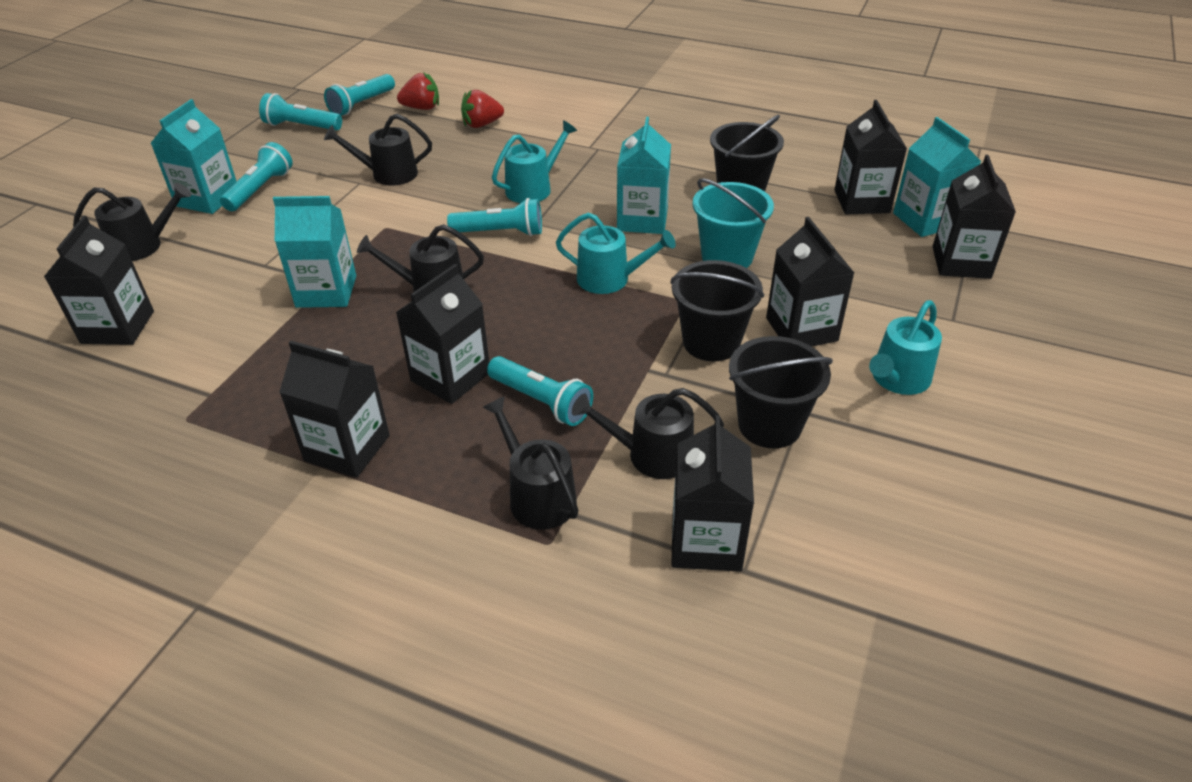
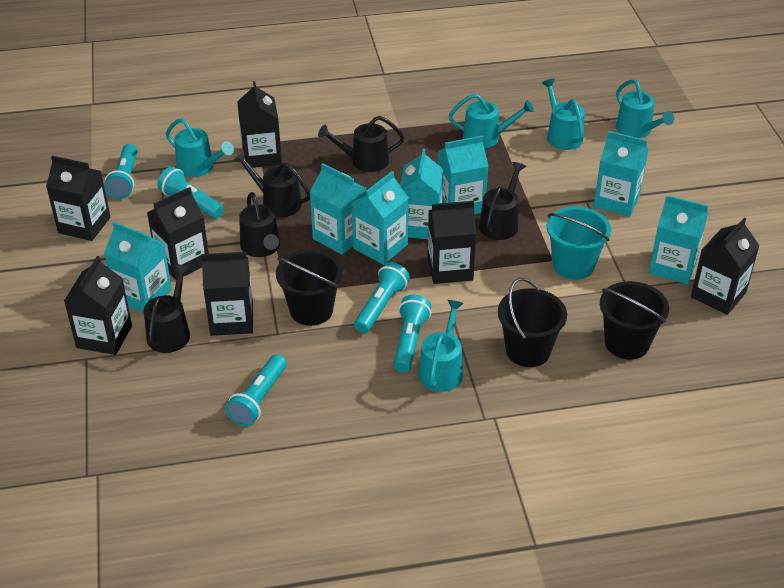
red strawberry: 2 -> 0
turquoise carton: 4 -> 7
turquoise watering can: 3 -> 5

